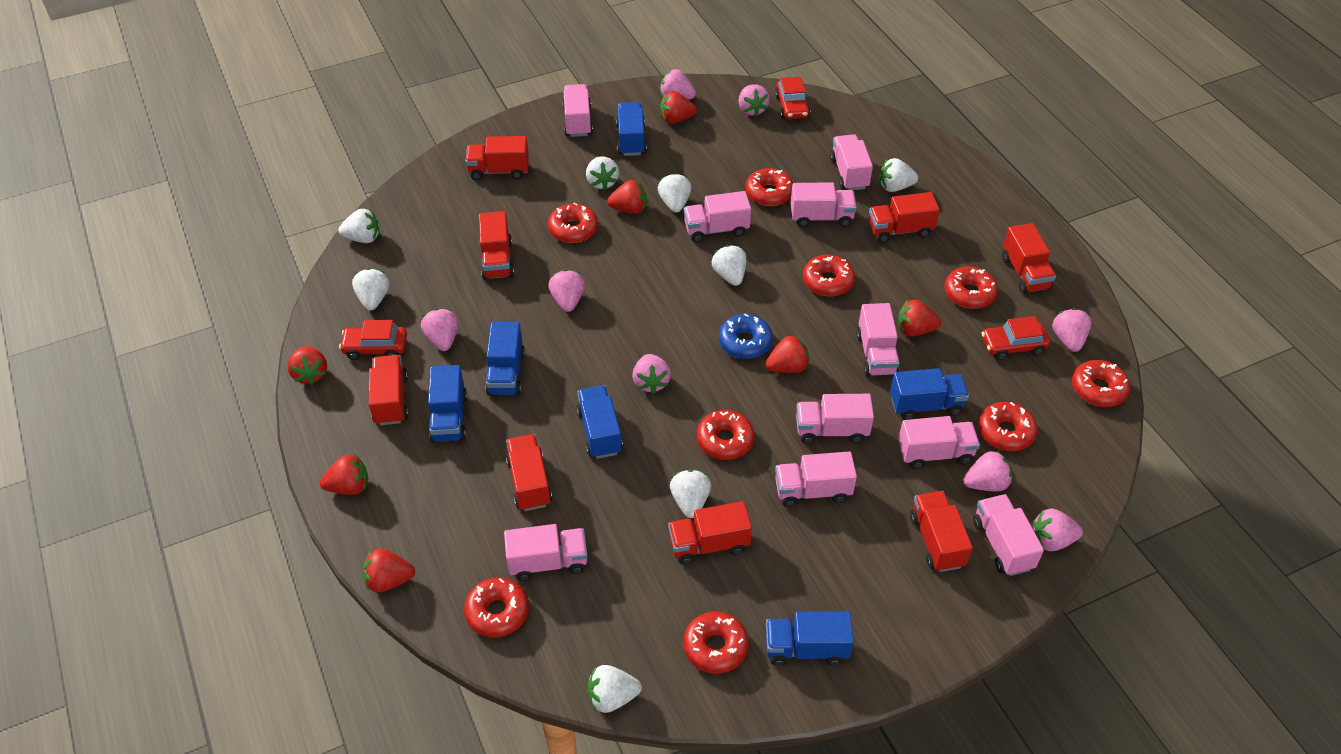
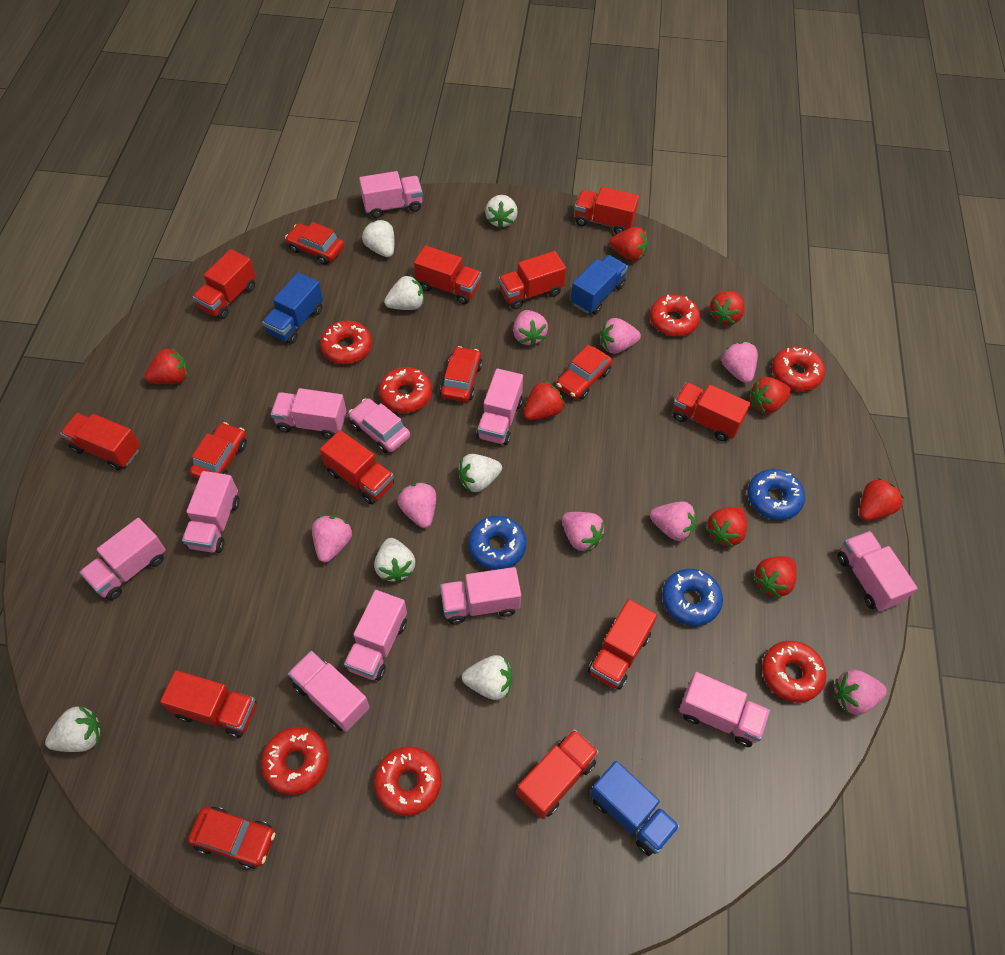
blue donut: 1 -> 3
blue truck: 6 -> 3
pink car: 0 -> 1
red car: 3 -> 5
red donut: 9 -> 7
red strawberry: 7 -> 8
red truck: 8 -> 10
white strawberry: 8 -> 7

